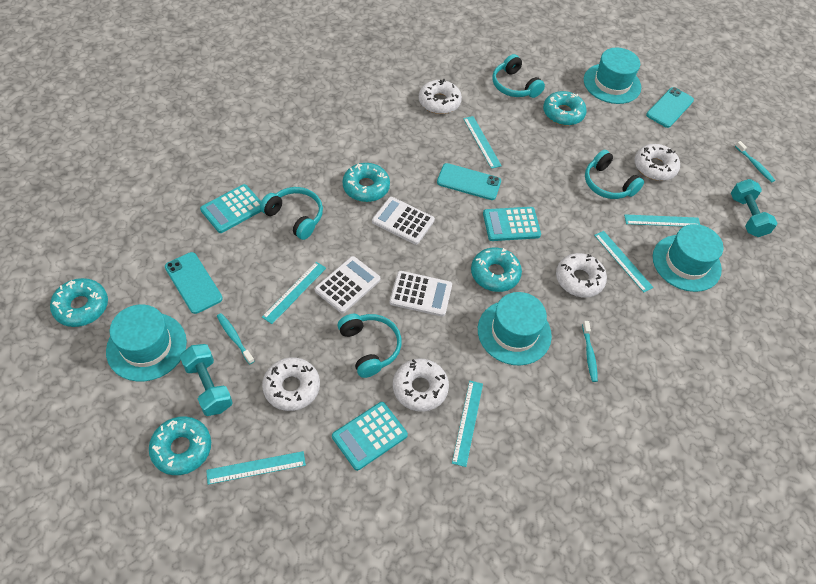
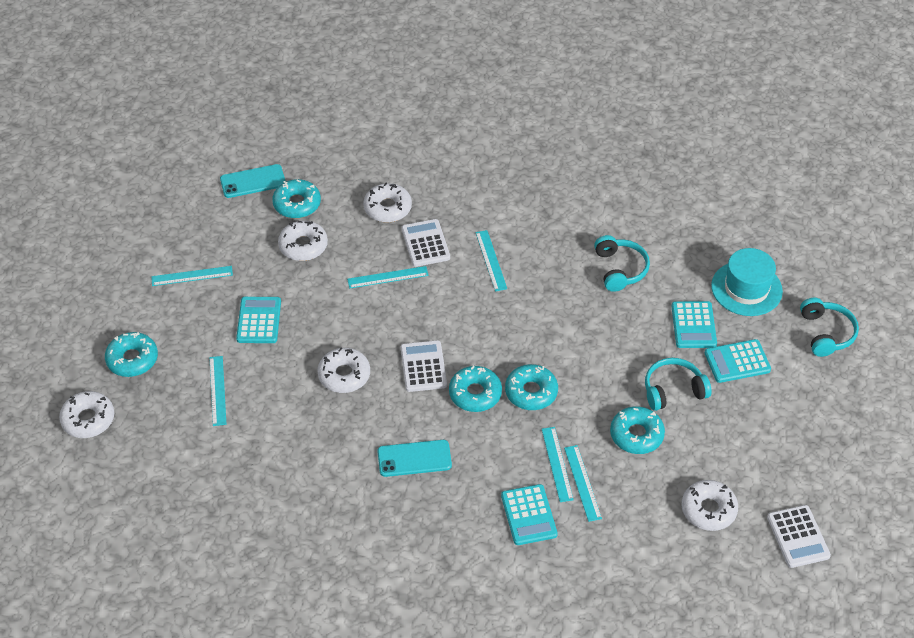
turquoise calculator: 3 -> 4
turquoise dumbbell: 2 -> 0
turquoise hat: 4 -> 1
turquoise headphones: 4 -> 3
turquoise phone: 3 -> 2
turquoise toothbrush: 3 -> 0

